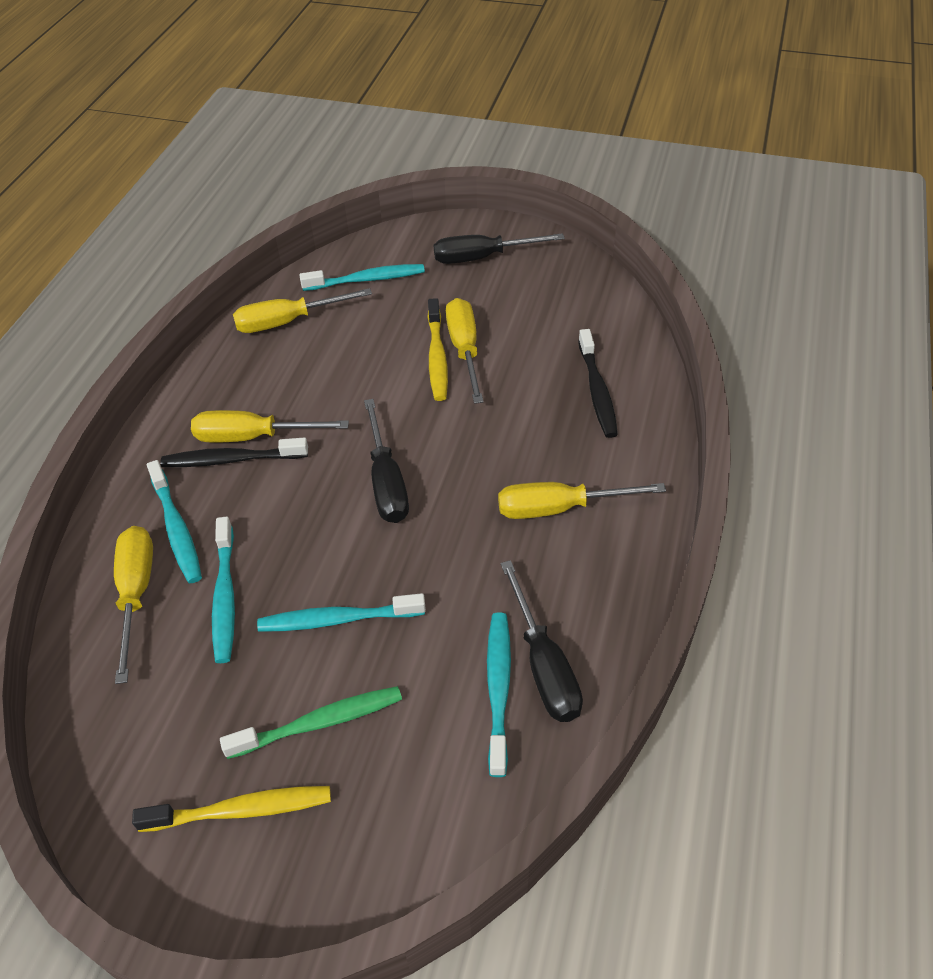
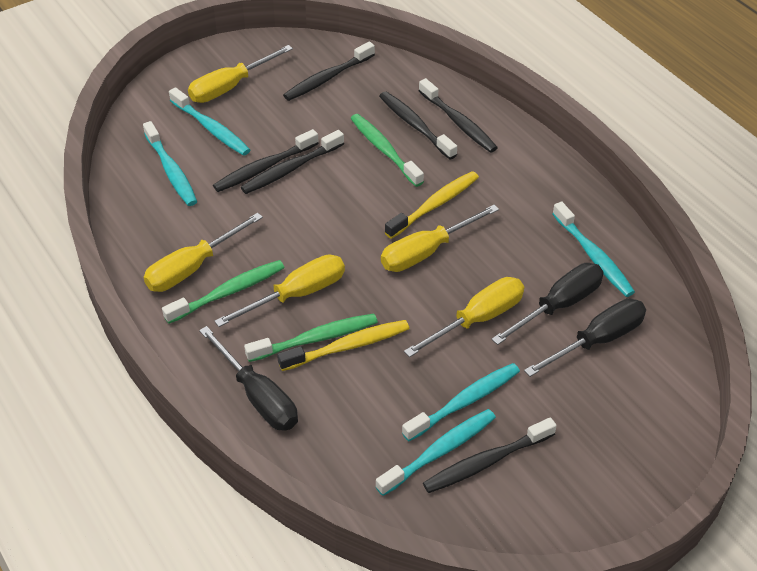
black toothbrush: 2 -> 6
green toothbrush: 1 -> 3

